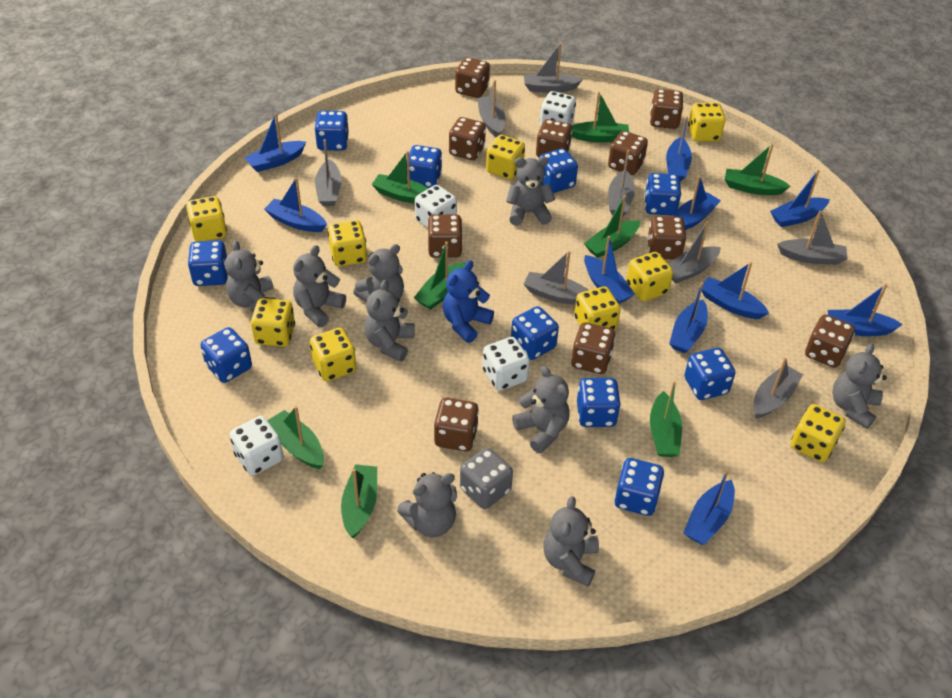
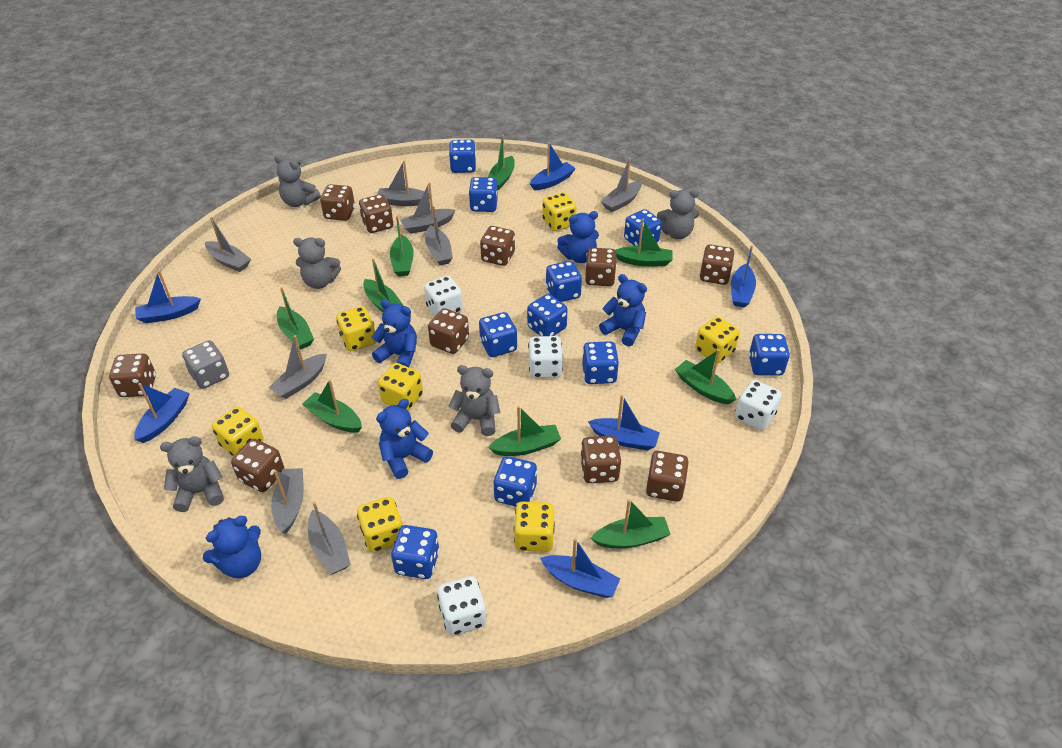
blue boat: 10 -> 6
blue teddy bear: 1 -> 5
green boat: 8 -> 9
grey teddy bear: 9 -> 5
yellow dice: 9 -> 7

